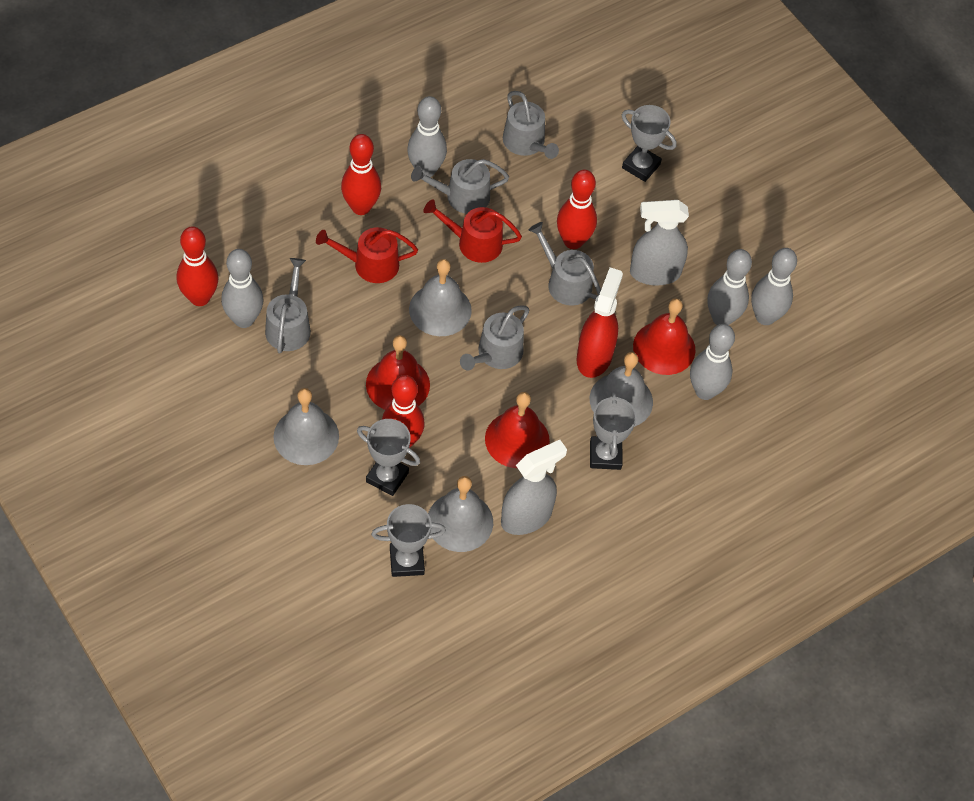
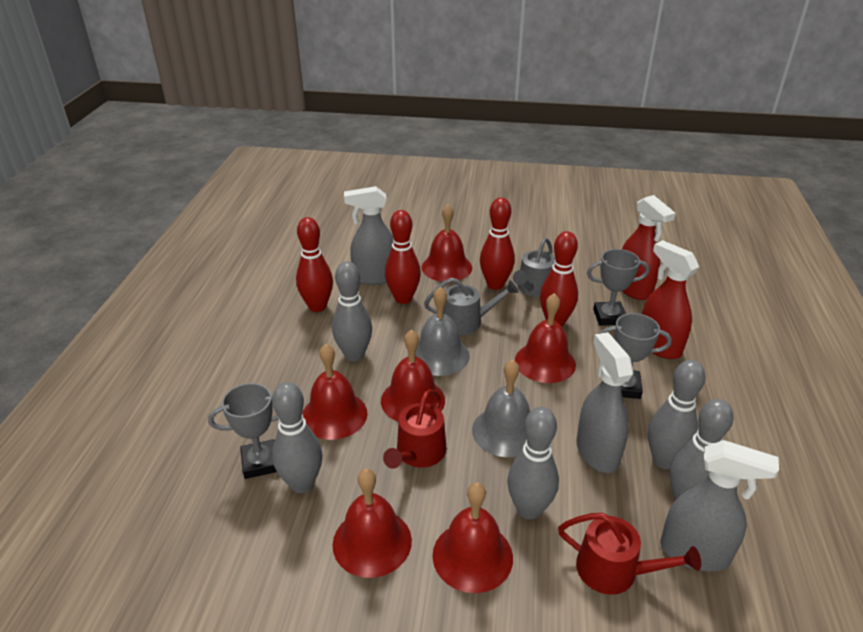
grey bell: 4 -> 2
grey spray bottle: 2 -> 3
grey trophy: 4 -> 3
grey watering can: 5 -> 2
red bell: 3 -> 6
red spray bottle: 1 -> 2

